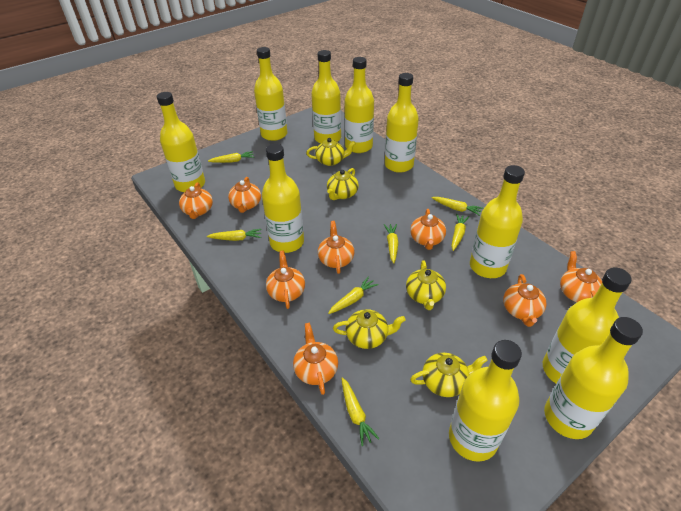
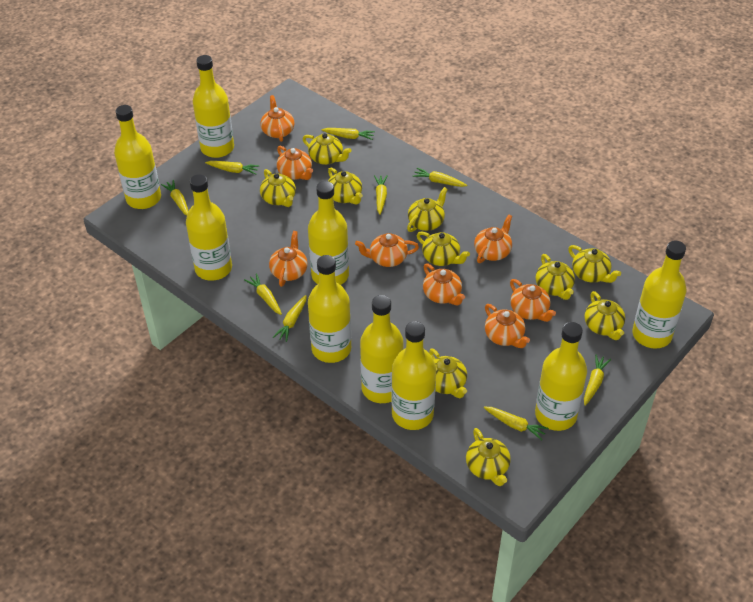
yellow bottle: 10 -> 9
yellow carrot: 7 -> 9
yellow teapot: 5 -> 10

